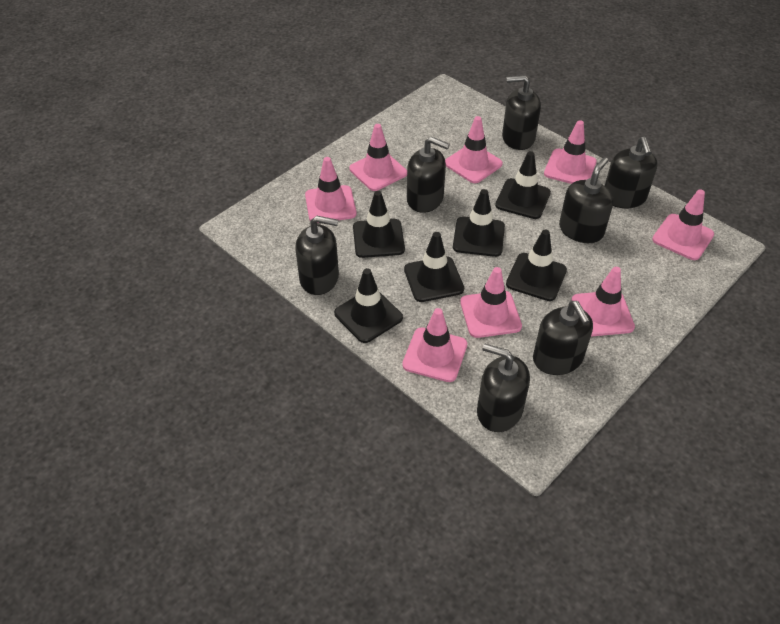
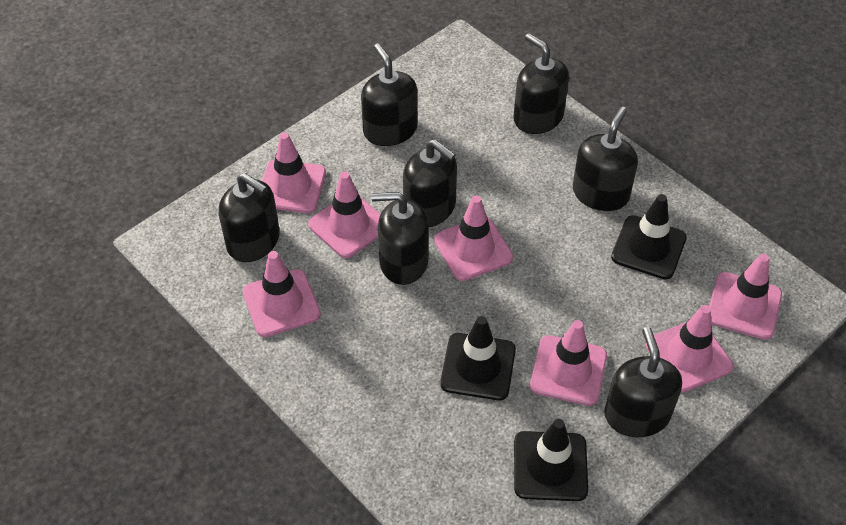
black traffic cone: 6 -> 3
pink traffic cone: 8 -> 7

